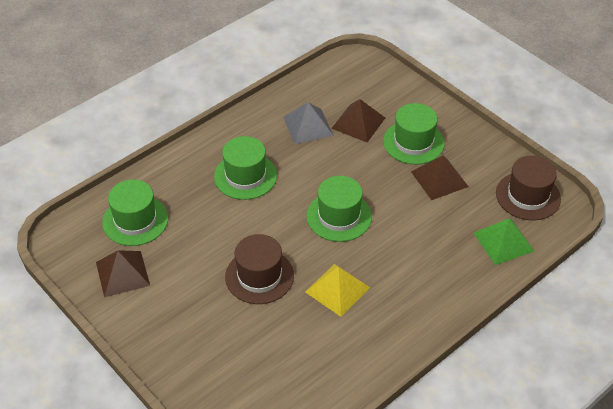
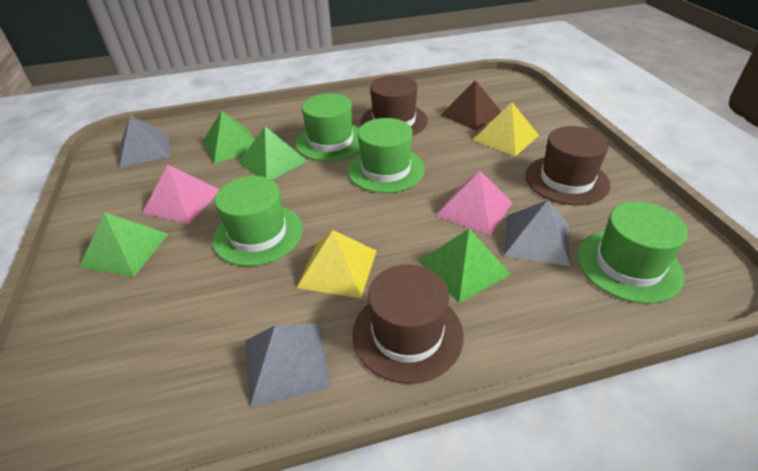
brown hat: 2 -> 3
brown pyramid: 3 -> 1
green pyramid: 1 -> 4
grey pyramid: 1 -> 3
pink pyramid: 0 -> 2
yellow pyramid: 1 -> 2

